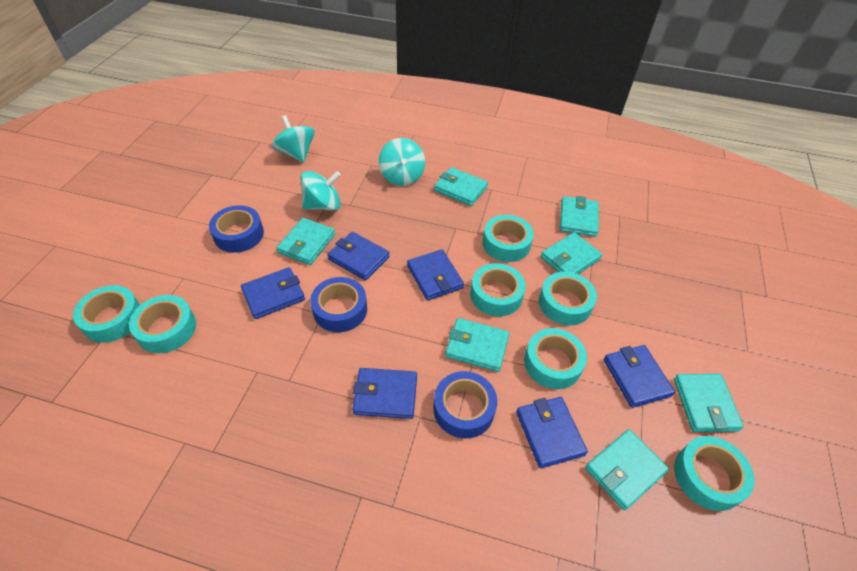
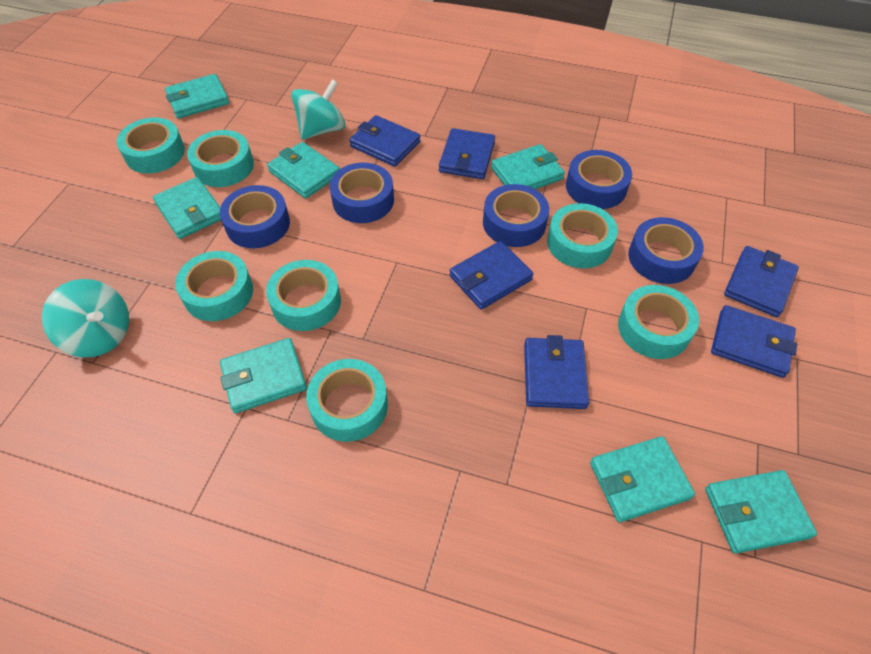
blue tape: 3 -> 5
turquoise spinning top: 3 -> 2

